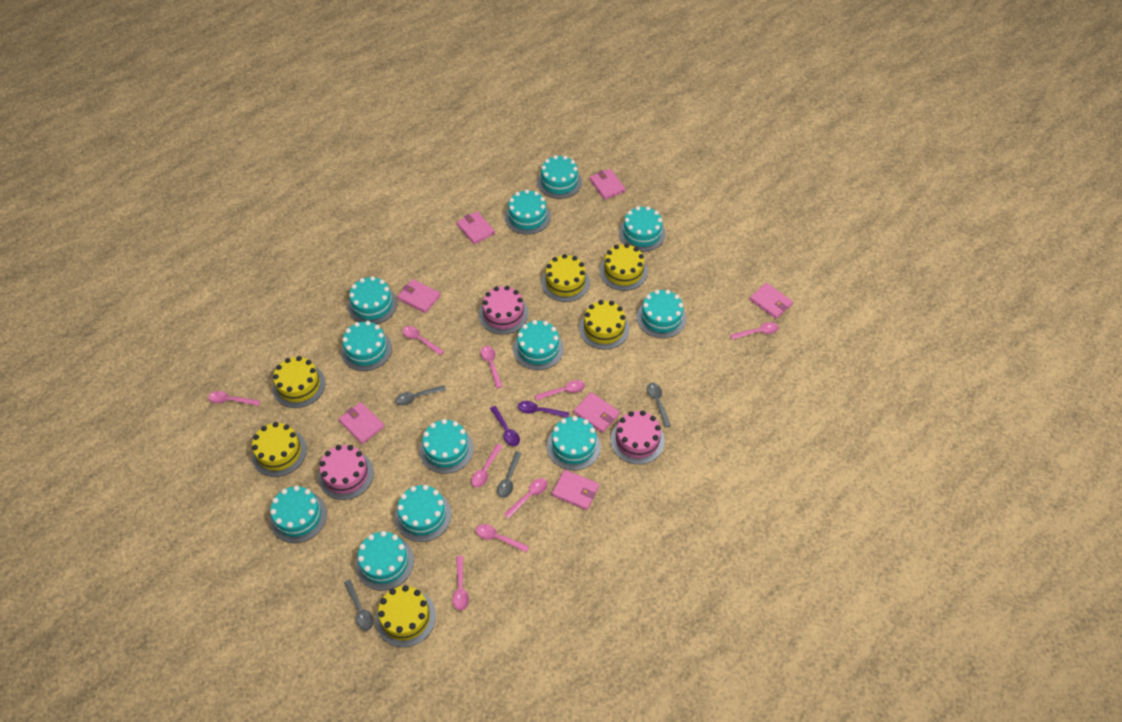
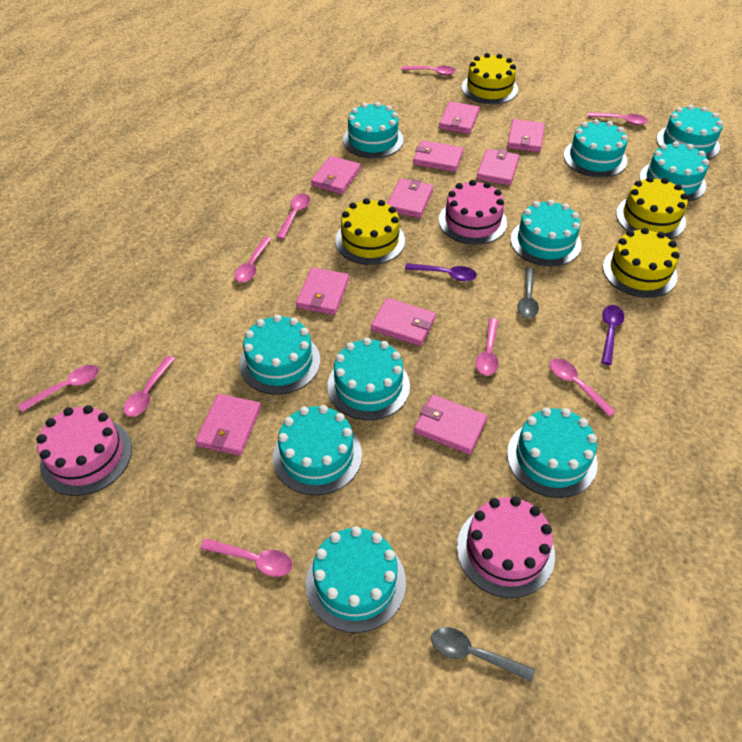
grey spoon: 4 -> 2
pink wallet: 7 -> 10
turquoise cake: 12 -> 10
yellow cake: 6 -> 4

